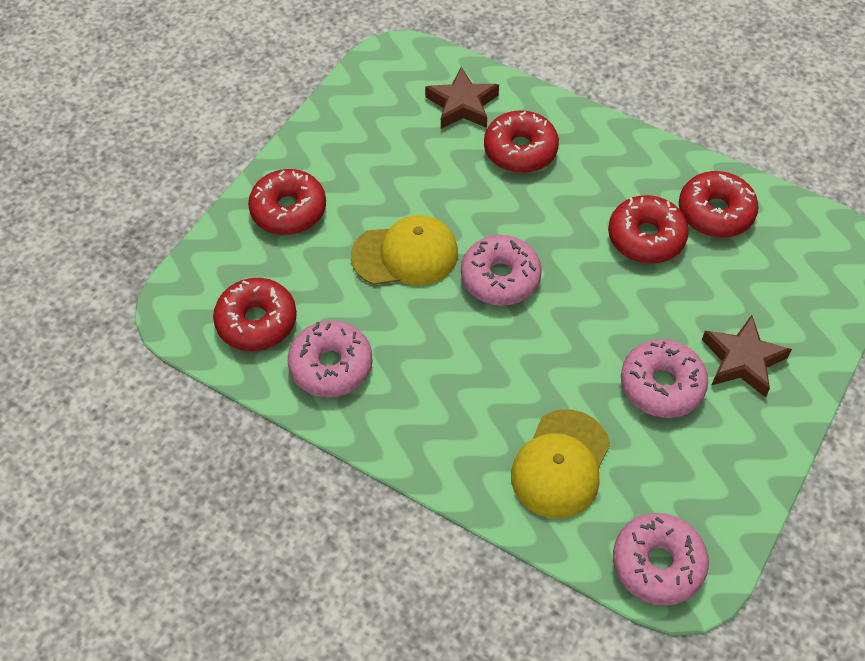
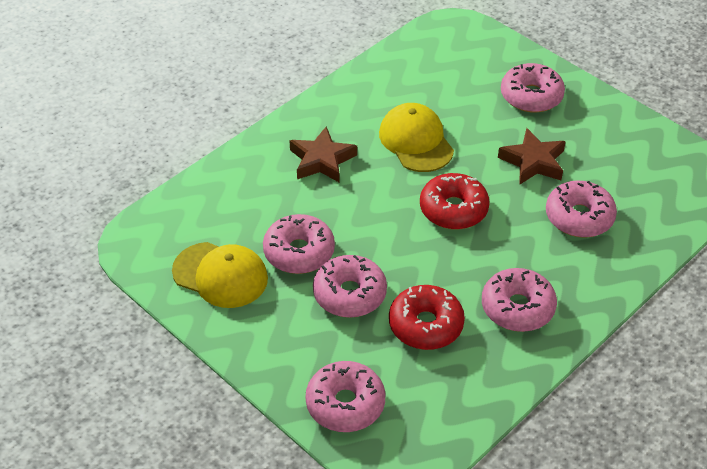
pink donut: 4 -> 6
red donut: 5 -> 2

